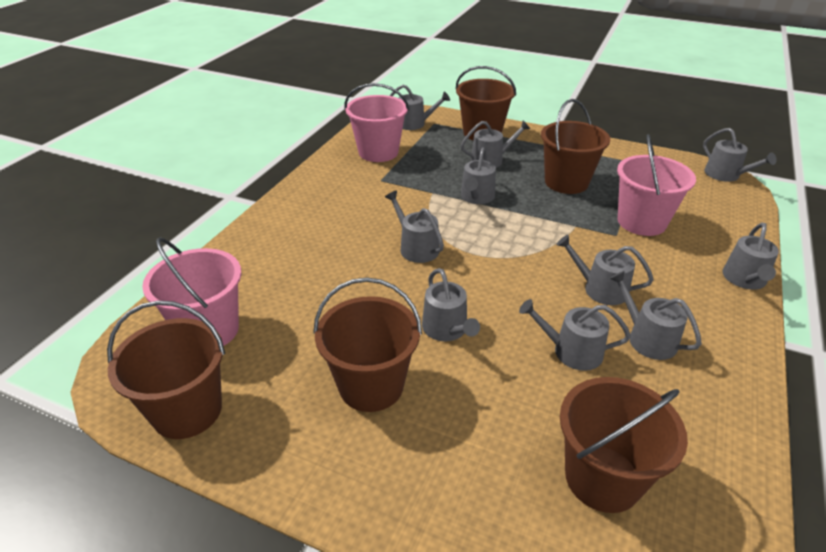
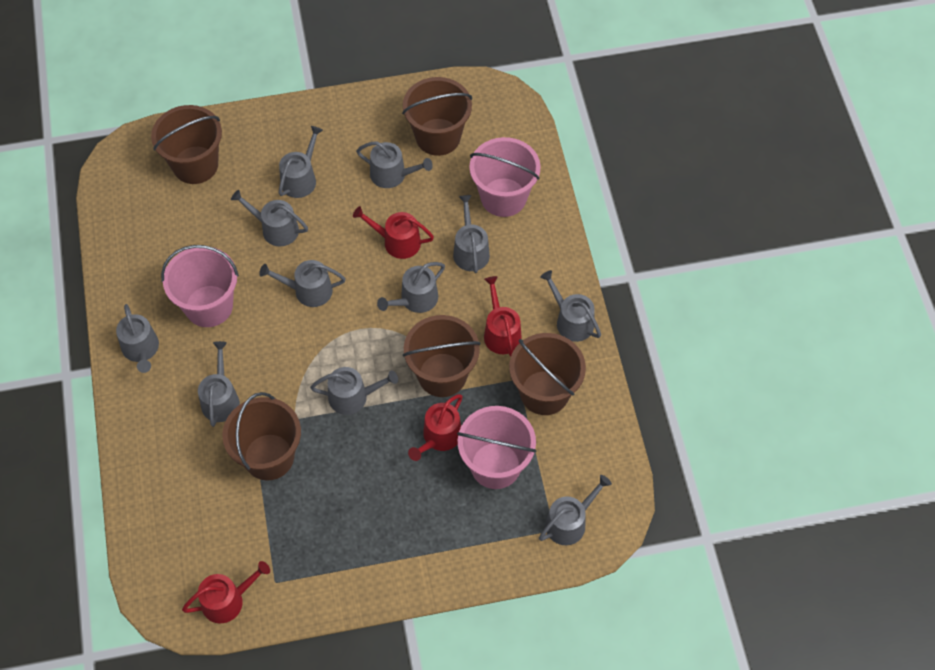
grey watering can: 10 -> 11
red watering can: 0 -> 4

